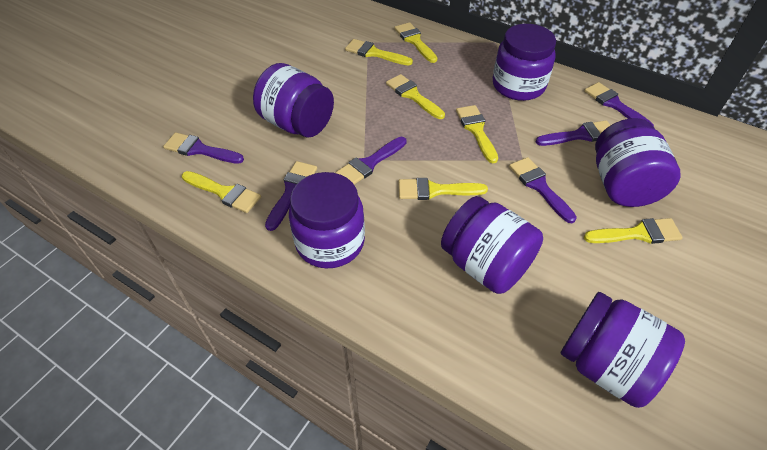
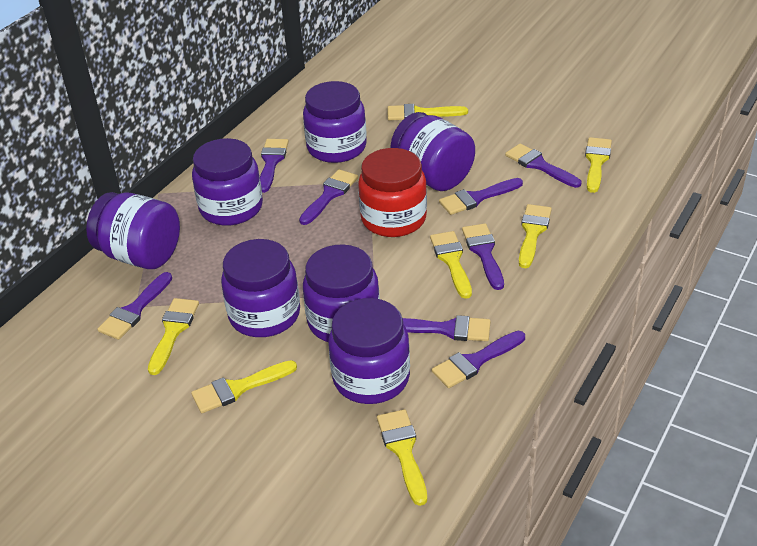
purple brush: 6 -> 8
purple jar: 6 -> 7
red jar: 0 -> 1

